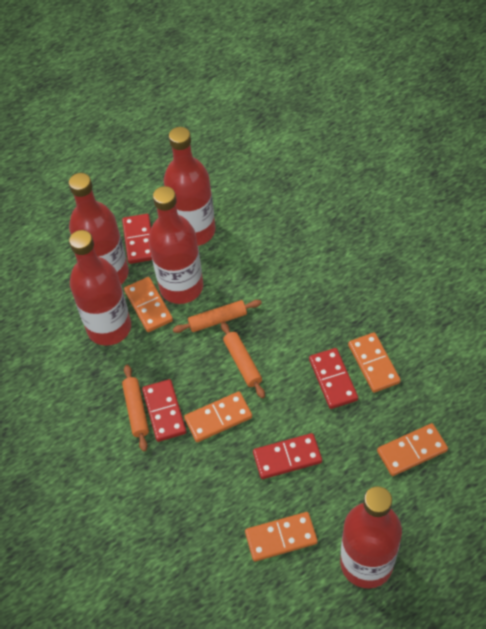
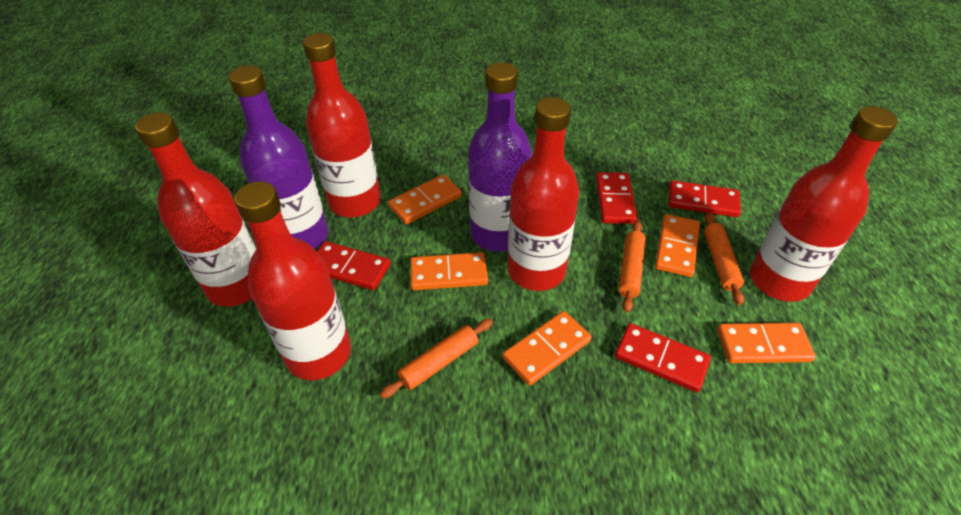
purple bottle: 0 -> 2

